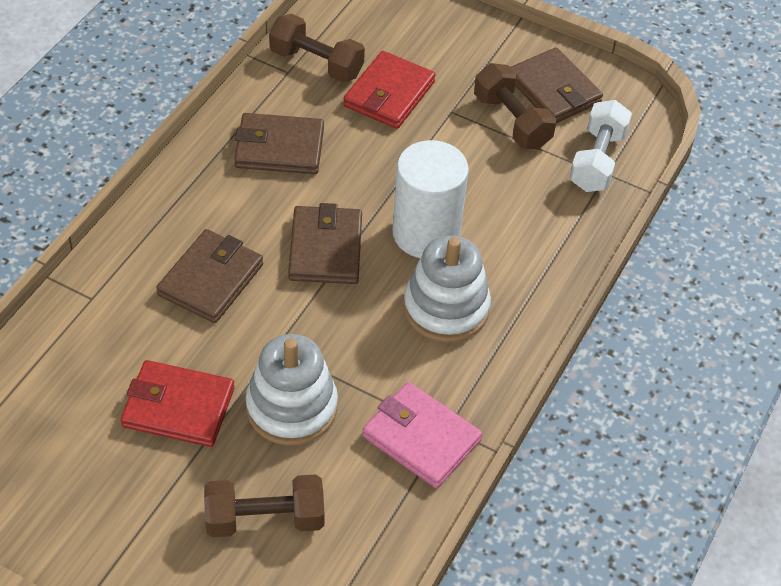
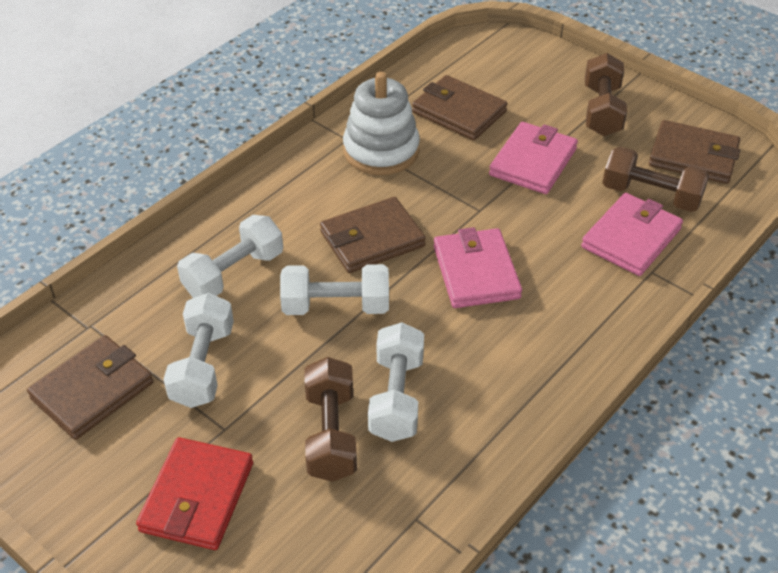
pink wallet: 1 -> 3
red wallet: 2 -> 1
white cylinder: 1 -> 0
white dumbbell: 1 -> 4
white stacking toy: 2 -> 1

